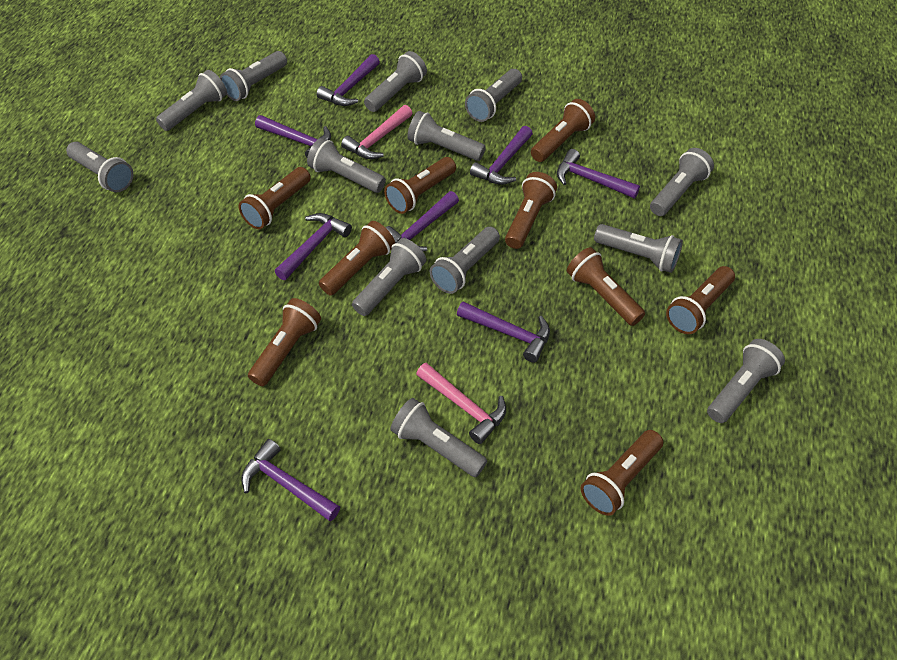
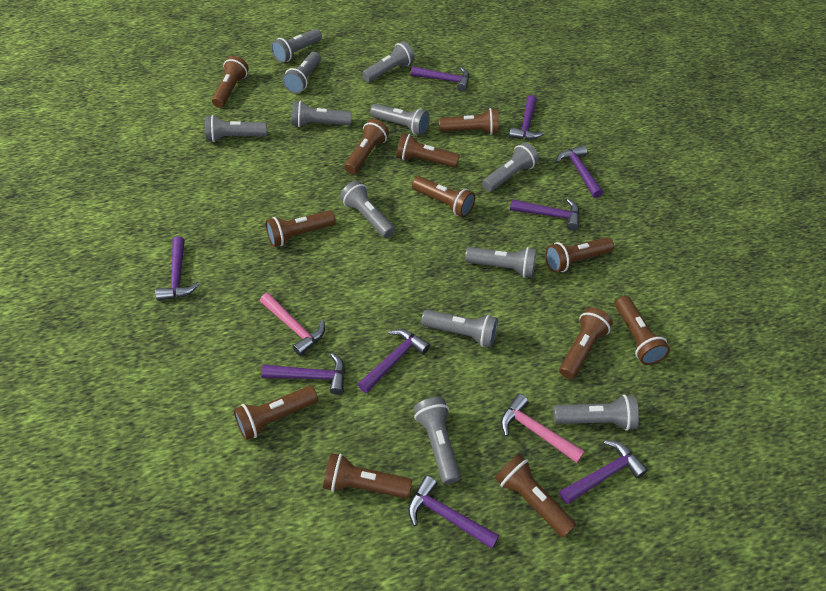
brown flashlight: 9 -> 12
grey flashlight: 13 -> 12
purple hammer: 8 -> 9

